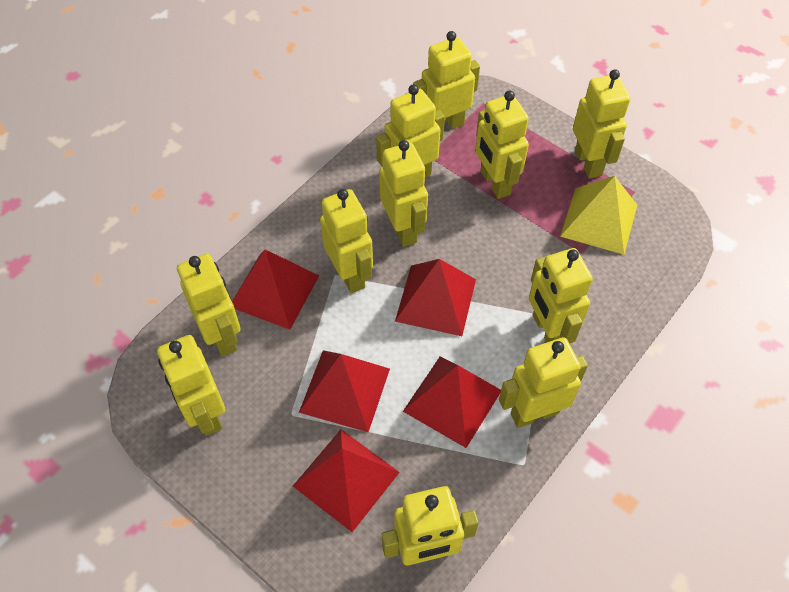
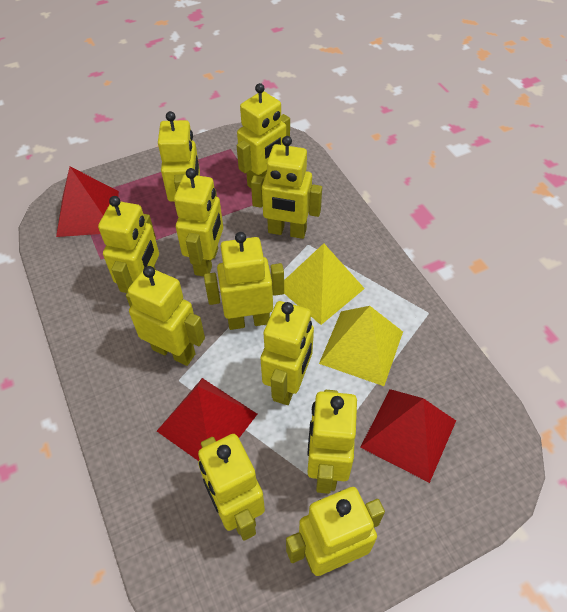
red pyramid: 5 -> 3
yellow pyramid: 1 -> 2

